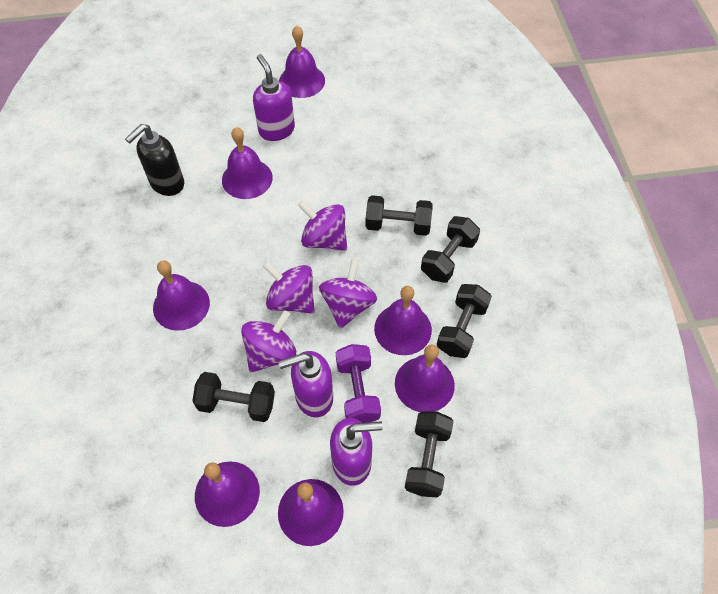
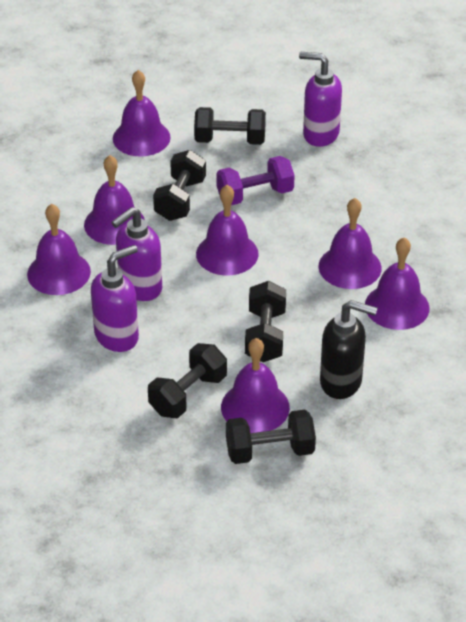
purple spinning top: 4 -> 0

